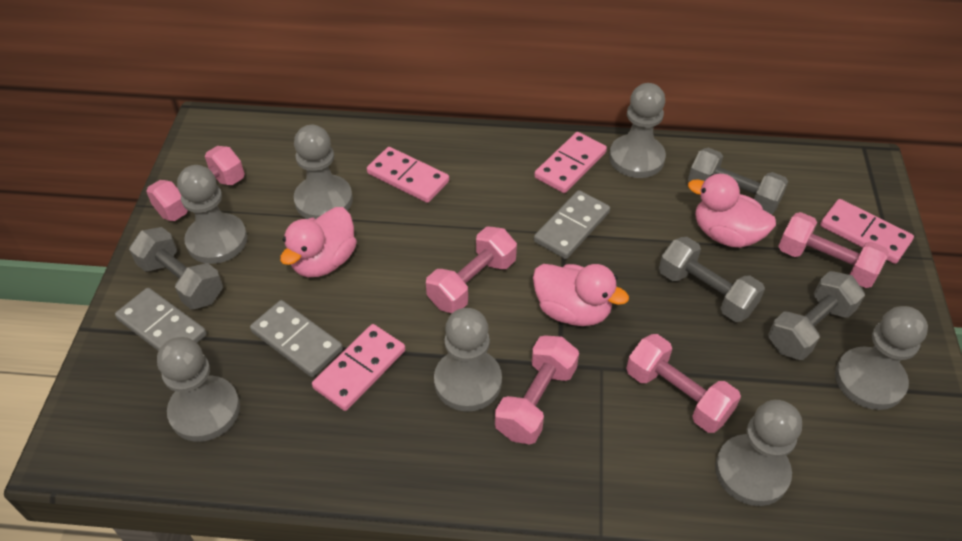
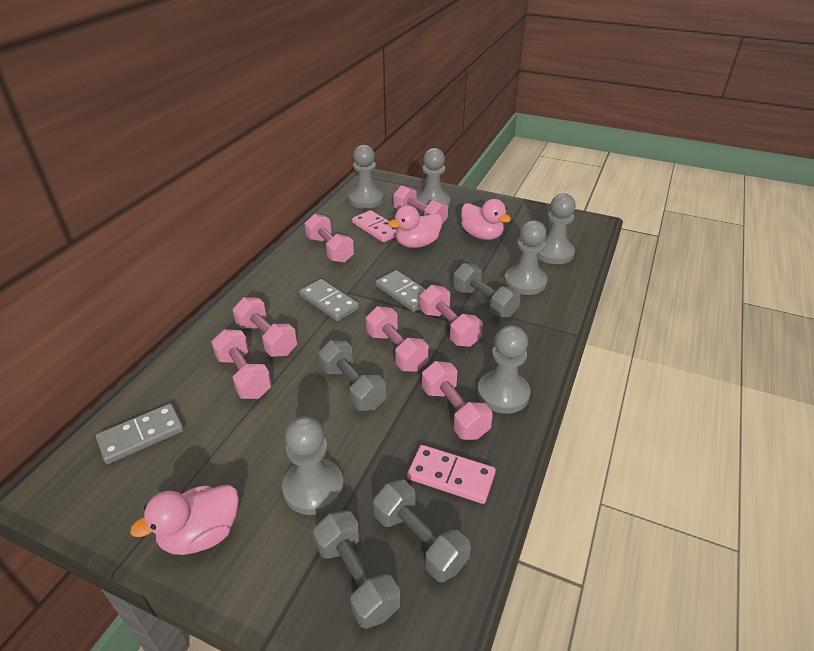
grey pawn: 7 -> 6
pink domino: 4 -> 2
pink dumbbell: 5 -> 7

